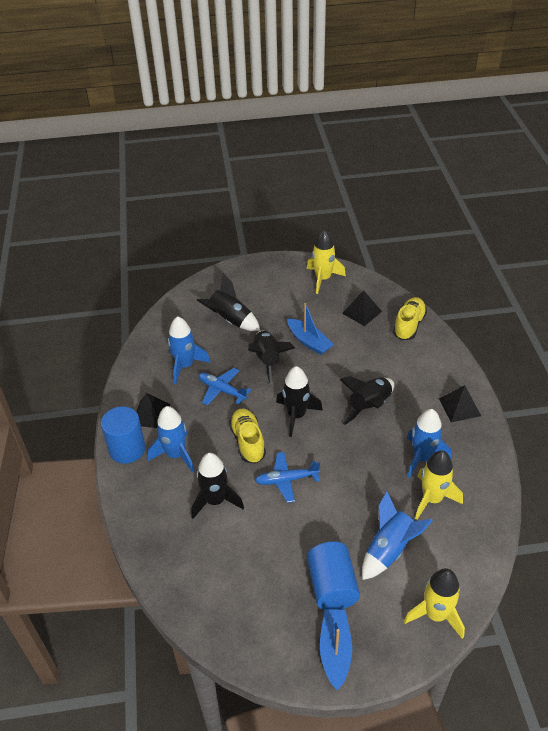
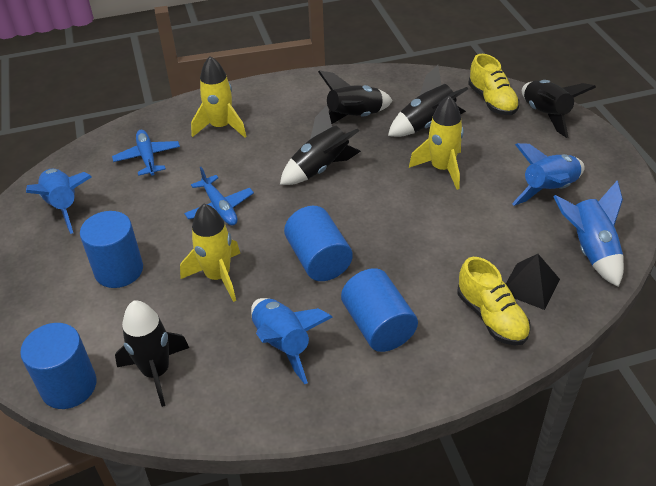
black pyramid: 3 -> 1
blue boat: 2 -> 0
blue cylinder: 2 -> 4

